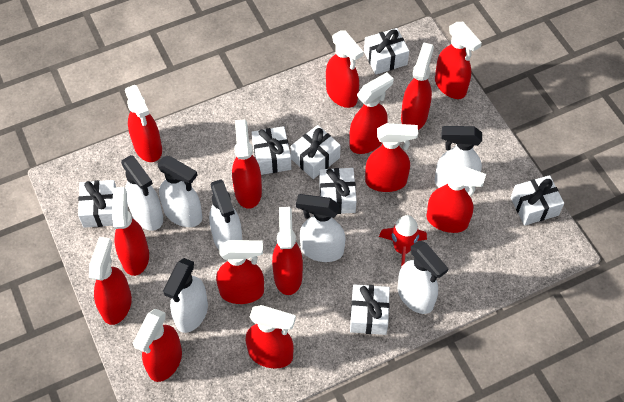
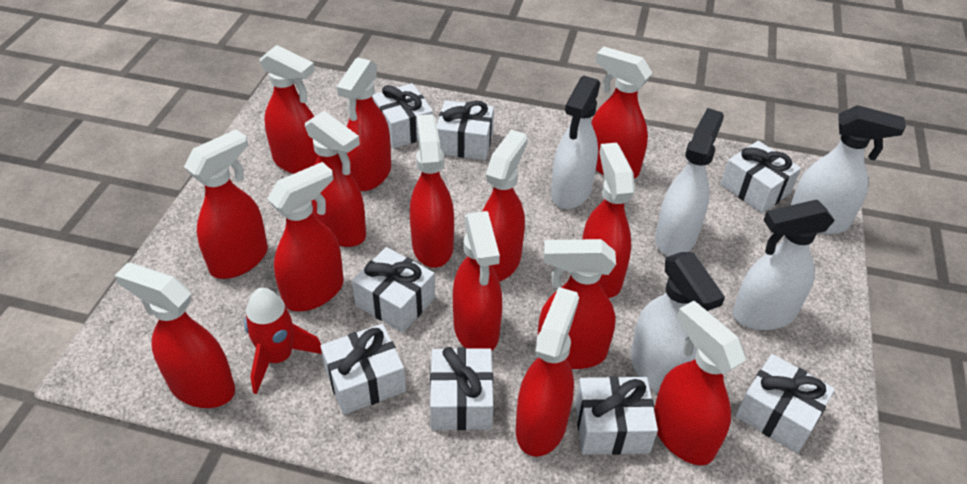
white gift: 7 -> 8
white spray bottle: 7 -> 5

